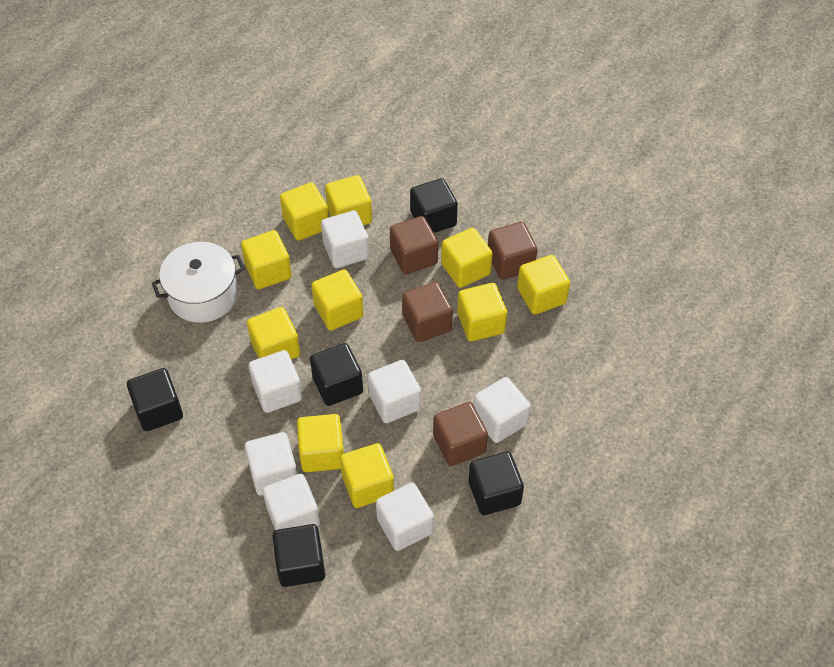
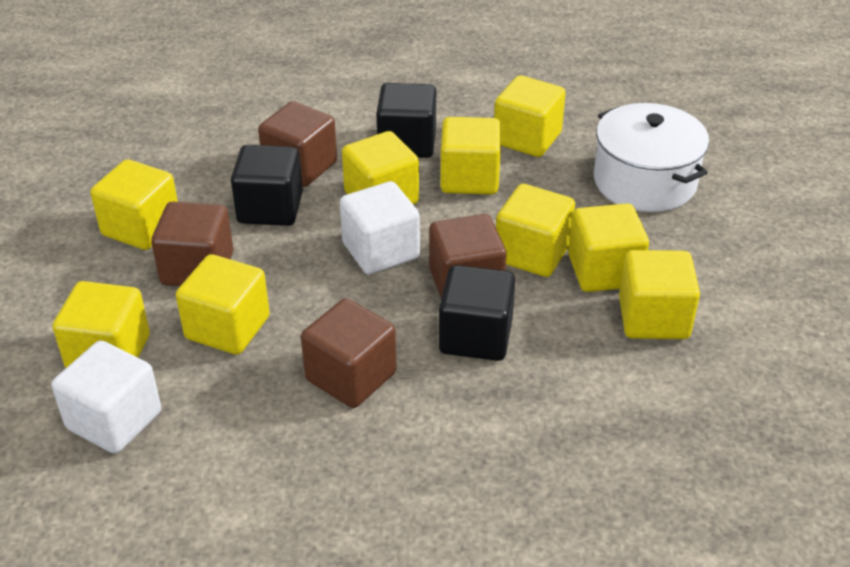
black cube: 5 -> 3
white cube: 7 -> 2
yellow cube: 10 -> 9

